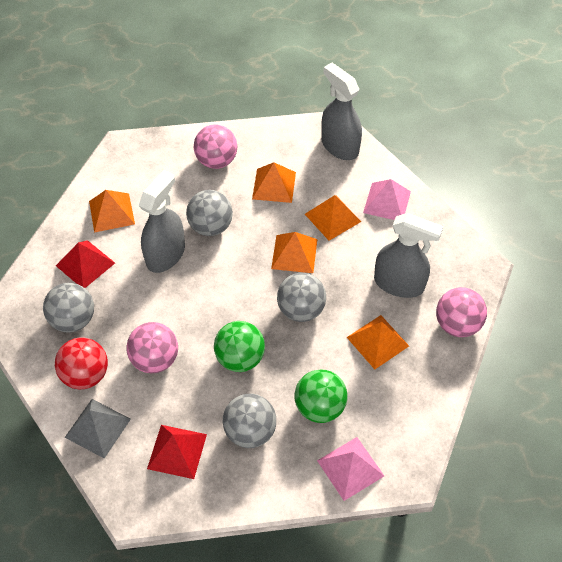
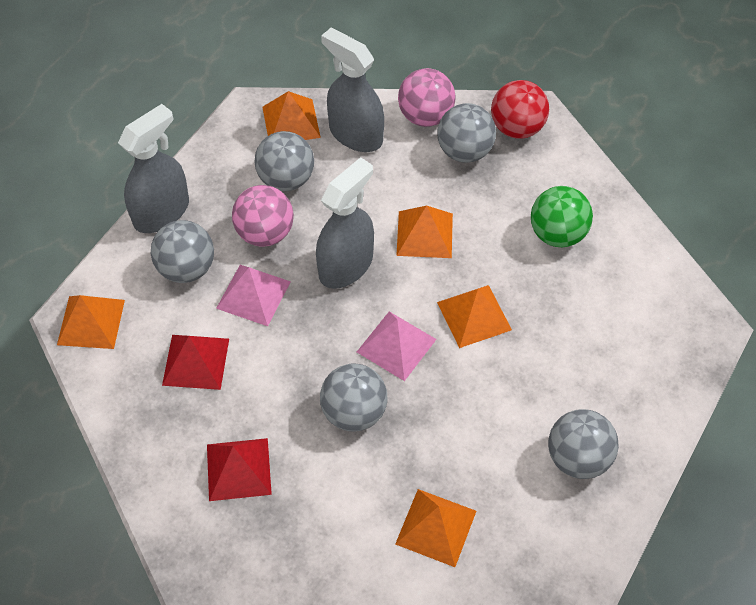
green ball: 2 -> 1
grey ball: 4 -> 5
grey pyramid: 1 -> 0
pink ball: 3 -> 2

